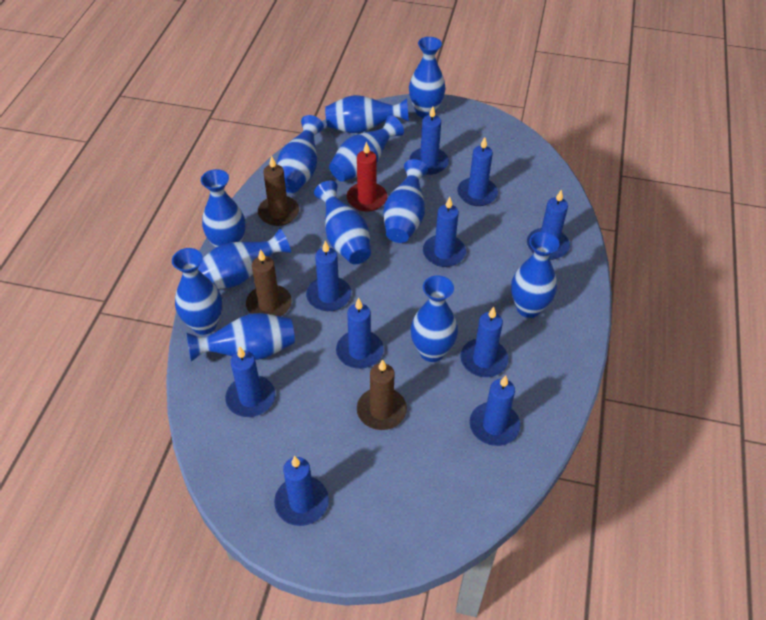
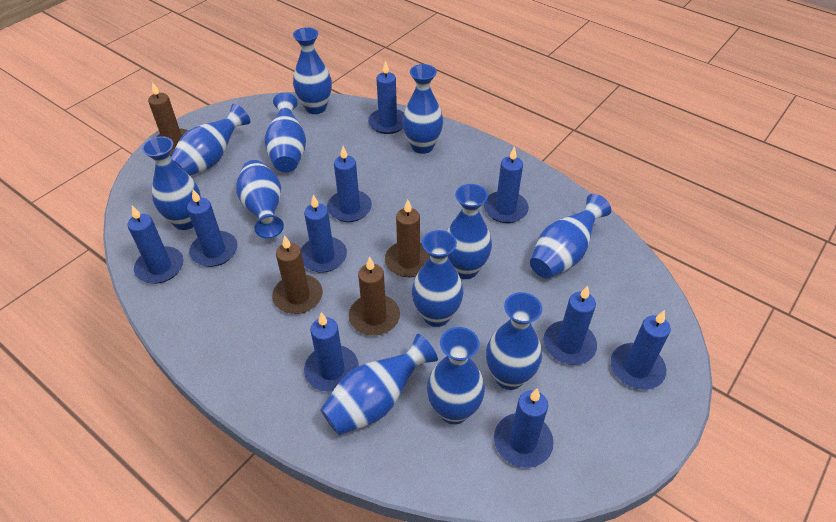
brown candle: 3 -> 4
red candle: 1 -> 0

